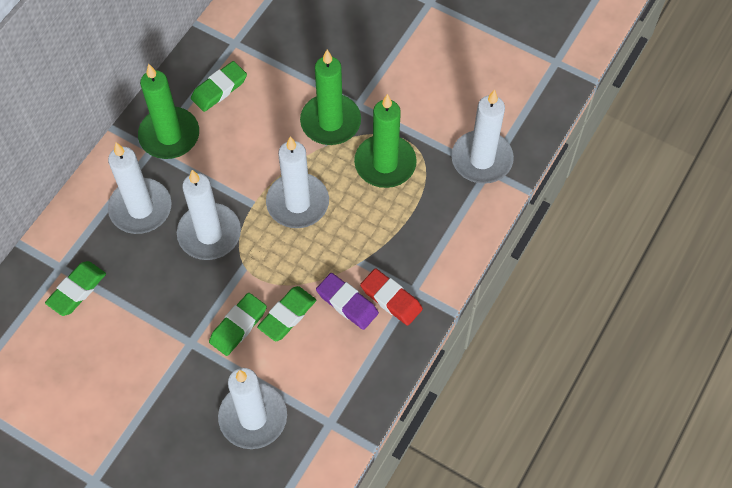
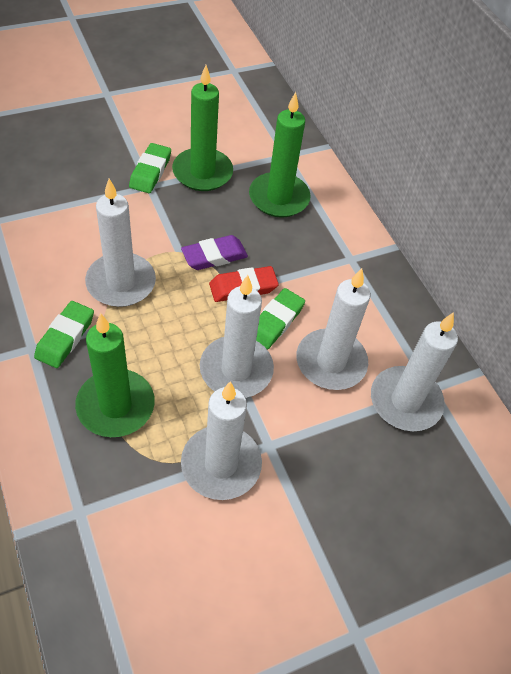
green eraser: 4 -> 3

